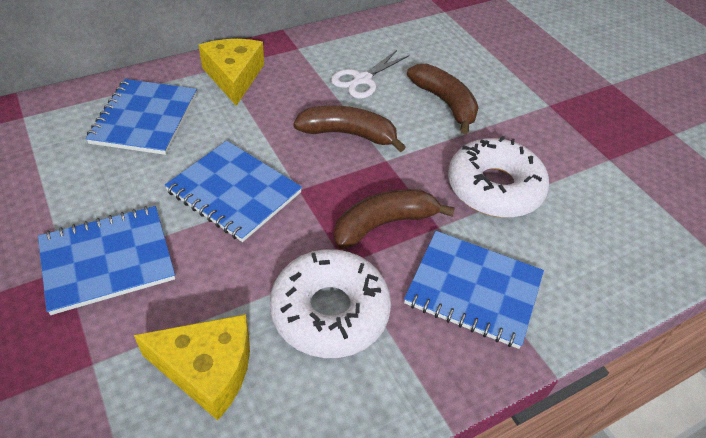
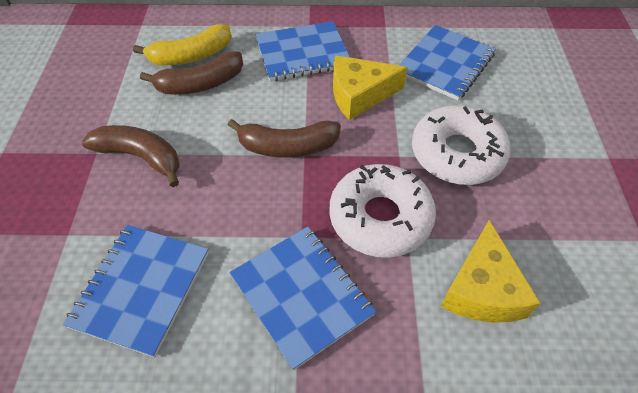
white scissors: 1 -> 0
yellow banana: 0 -> 1

